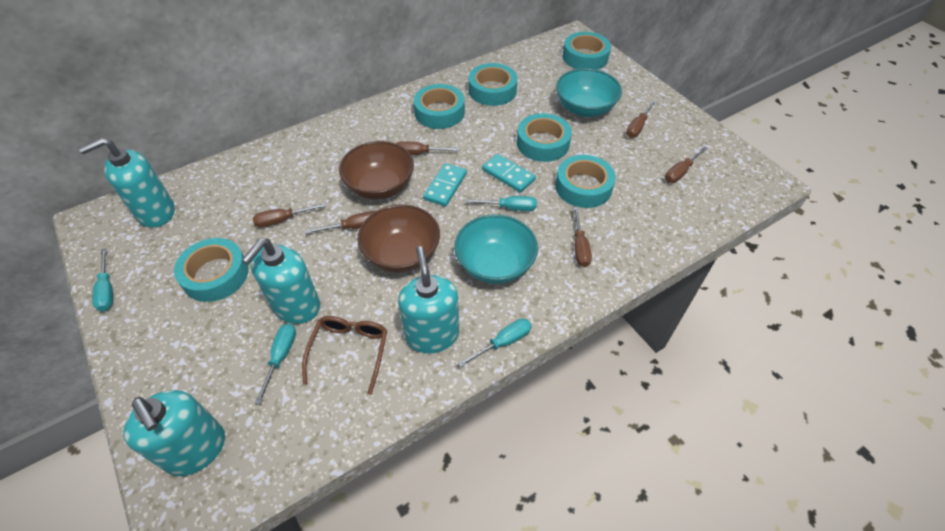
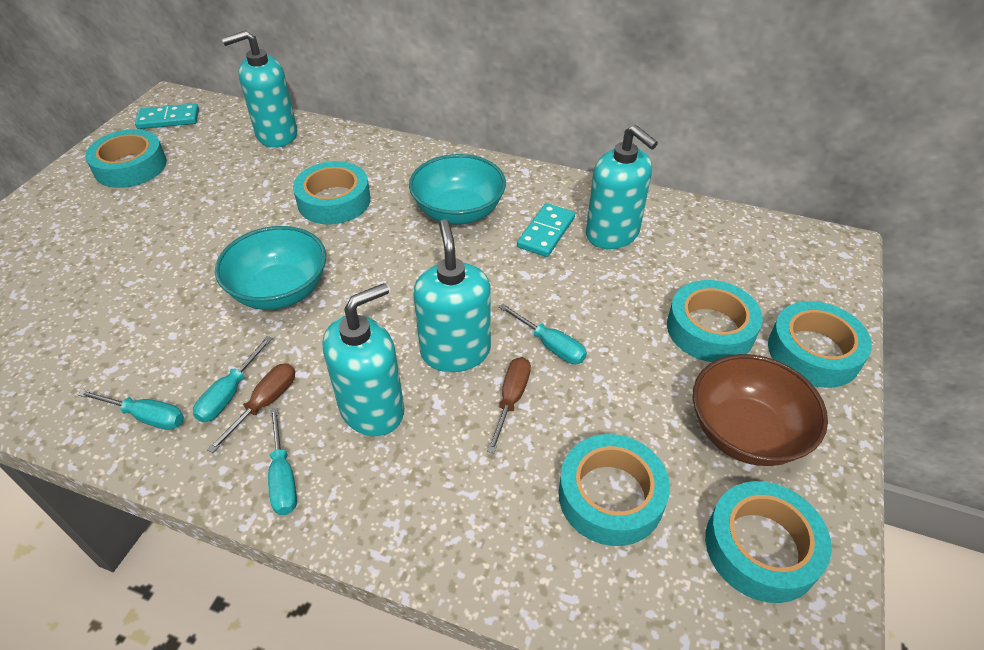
brown bowl: 2 -> 1
brown glasses: 1 -> 0
brown screwdriver: 6 -> 2

